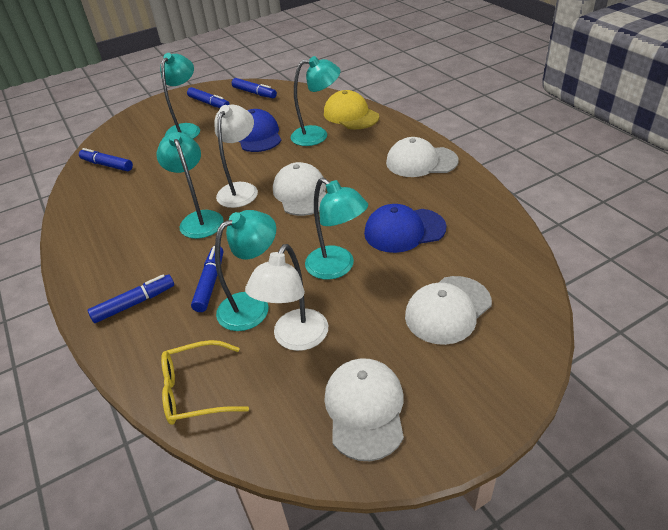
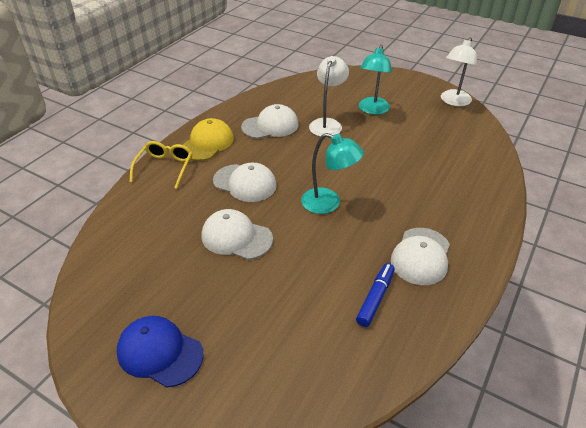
blue cap: 2 -> 1
blue marker: 5 -> 1
turquoise lamp: 5 -> 2

